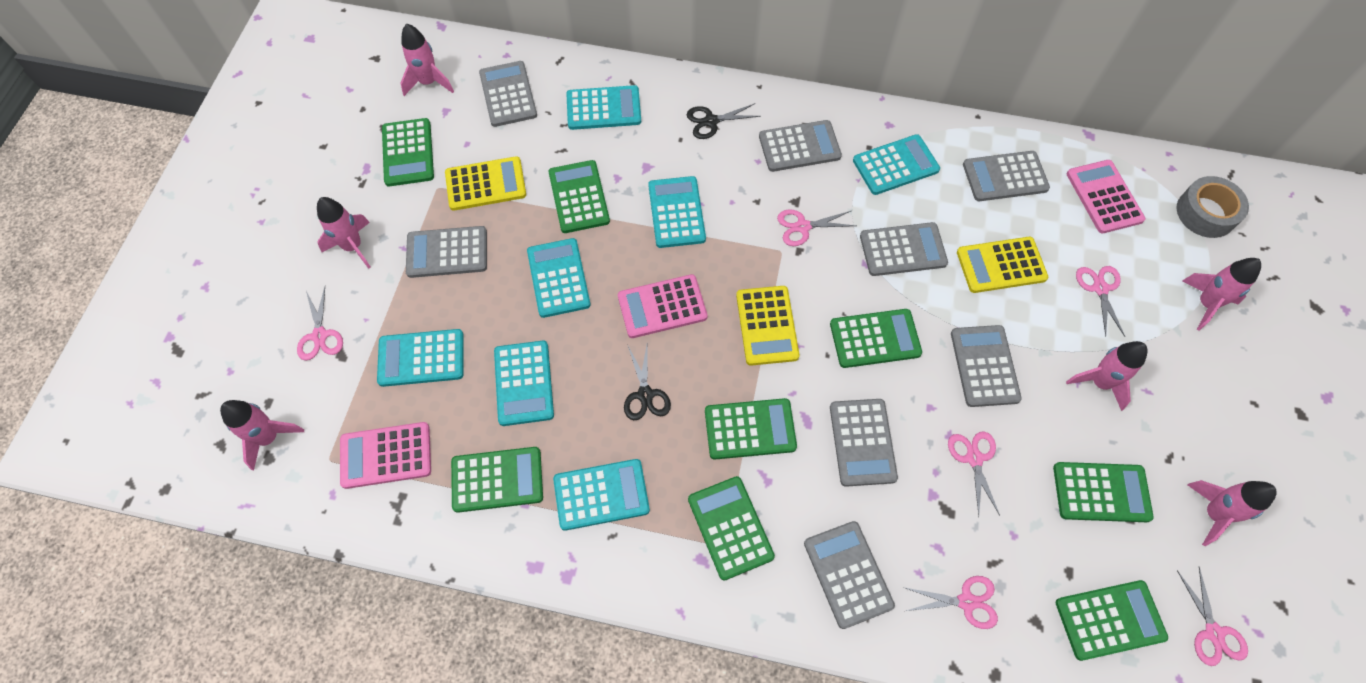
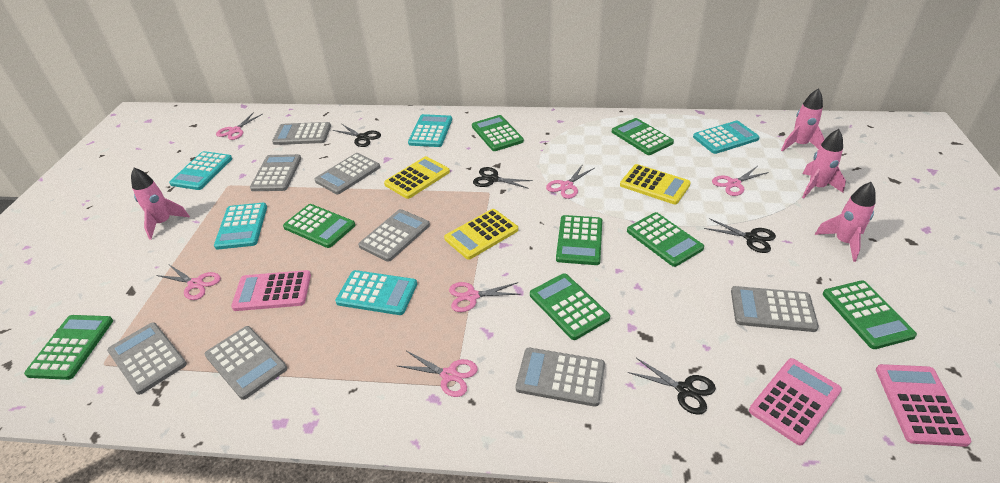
black scissors: 2 -> 4
grey tape: 1 -> 0
pink rocket: 6 -> 4
turquoise calculator: 7 -> 5

